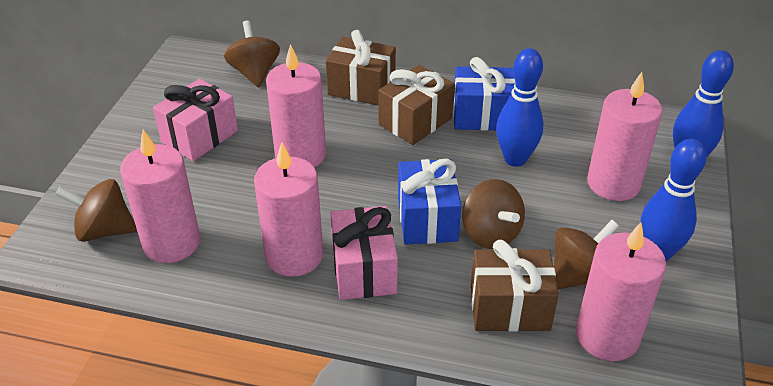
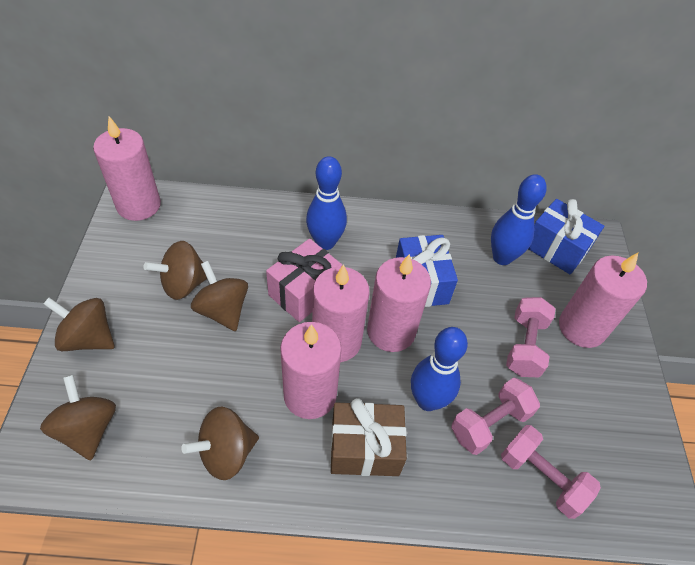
brown gift: 3 -> 1
brown spinning top: 4 -> 5
pink dumbbell: 0 -> 3
pink gift: 2 -> 1

